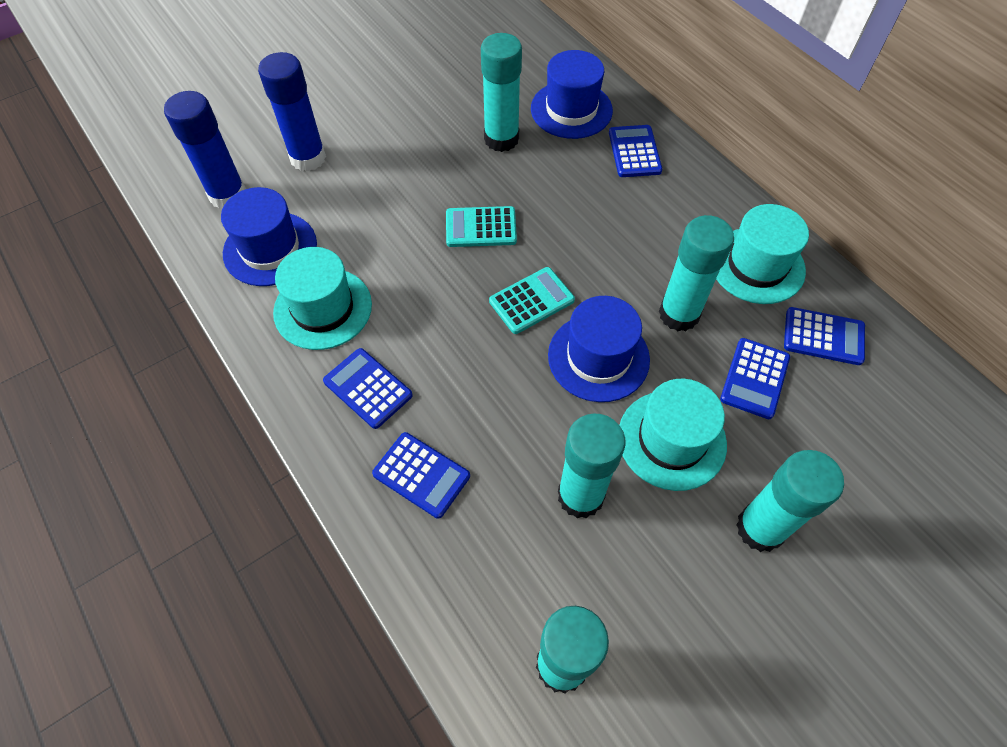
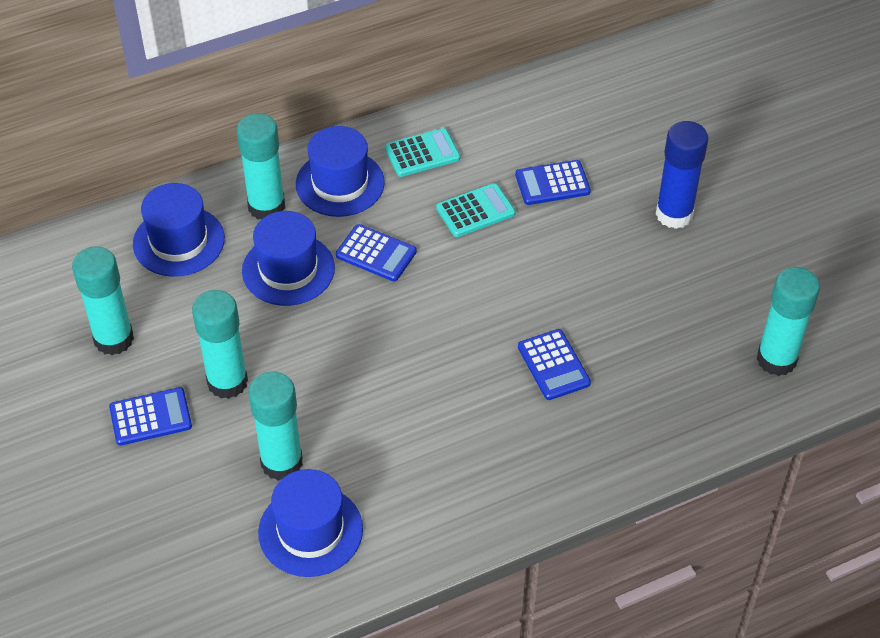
blue calculator: 5 -> 4
blue glue stick: 2 -> 1
blue hat: 3 -> 4
turquoise hat: 3 -> 0

